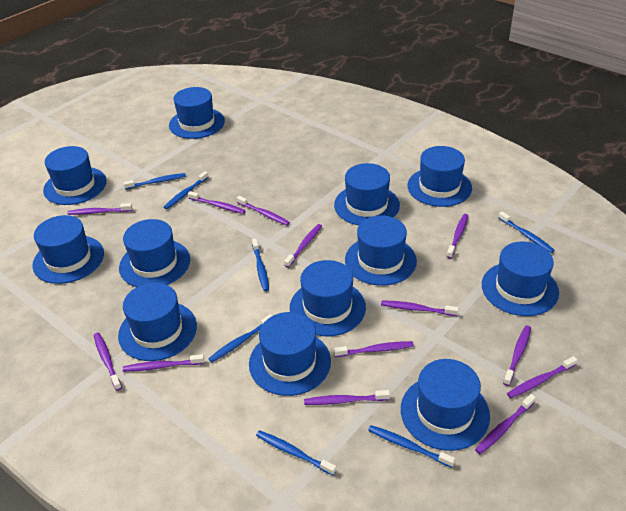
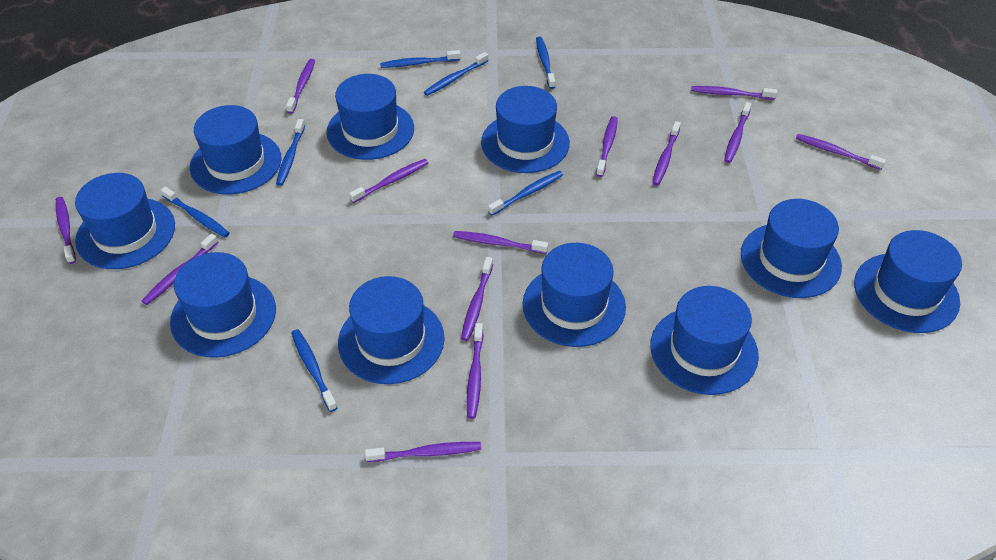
blue hat: 12 -> 10

